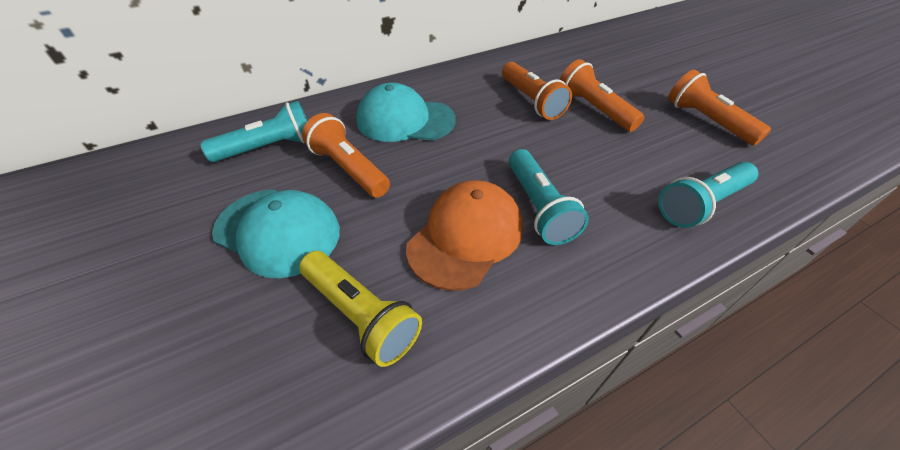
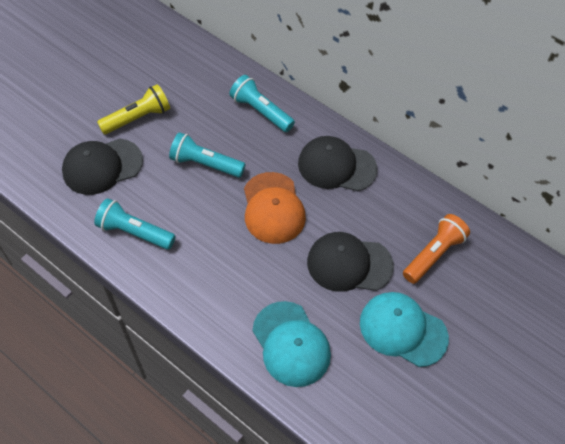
black cap: 0 -> 3
orange flashlight: 4 -> 1

